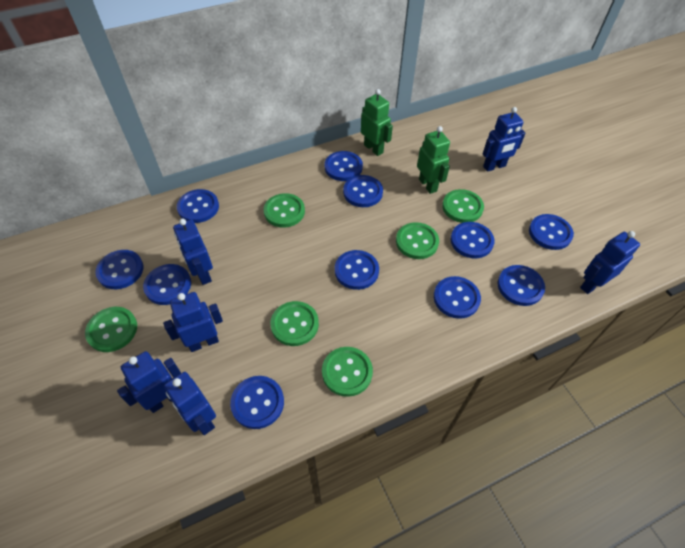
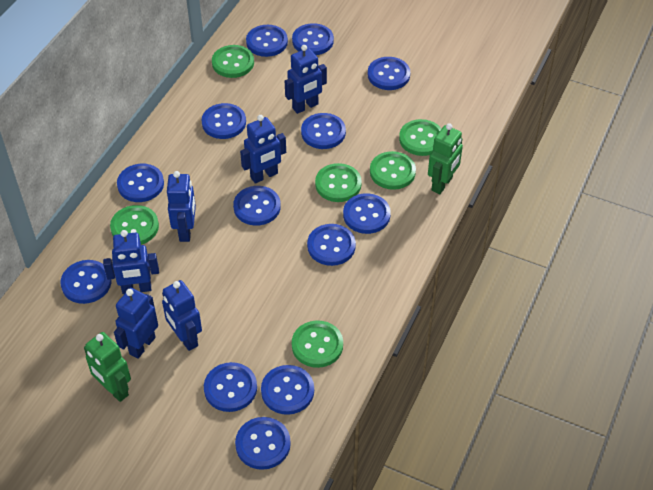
blue button: 11 -> 13

